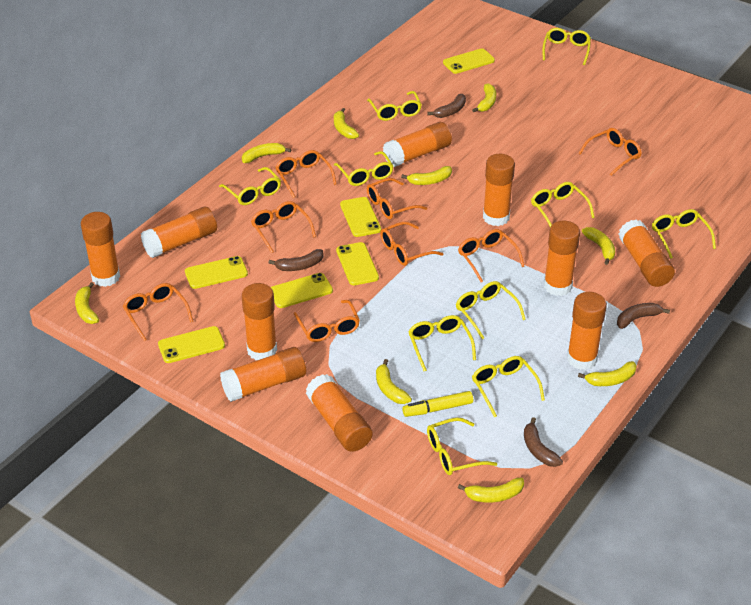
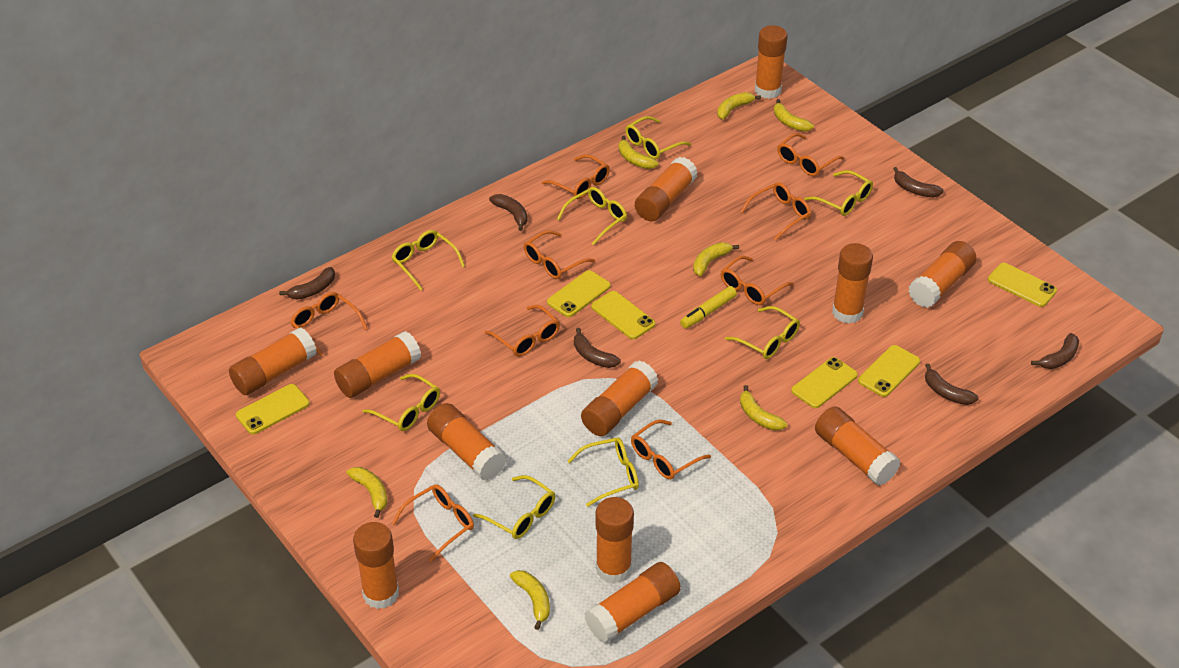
brown banana: 4 -> 6
orange glasses: 8 -> 9
orange glue stick: 10 -> 12
yellow banana: 9 -> 7
yellow glasses: 10 -> 8

